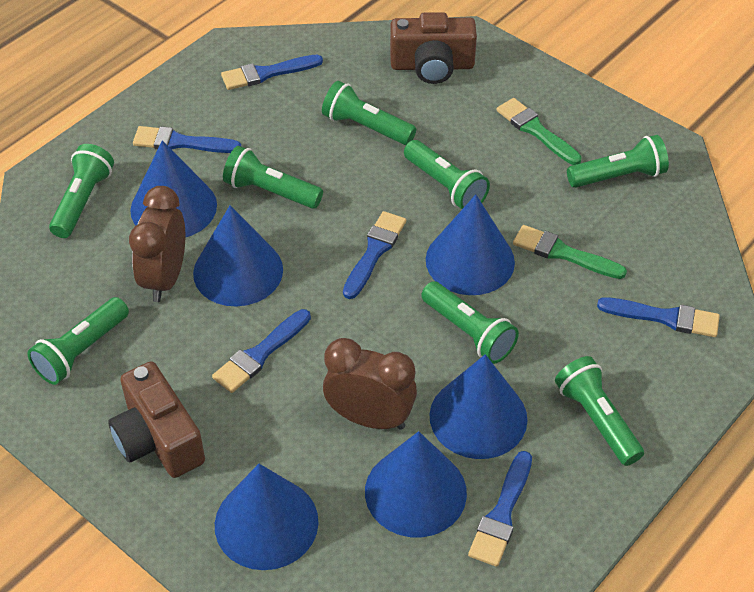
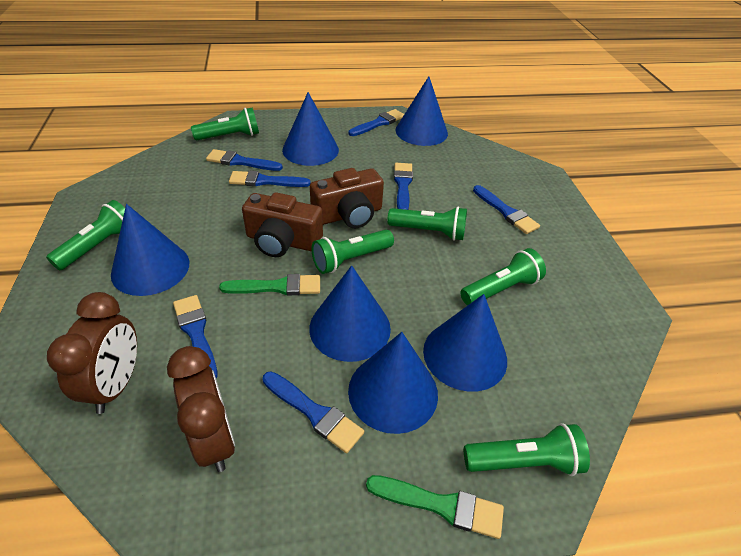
blue brush: 6 -> 7
green flashlight: 8 -> 6

